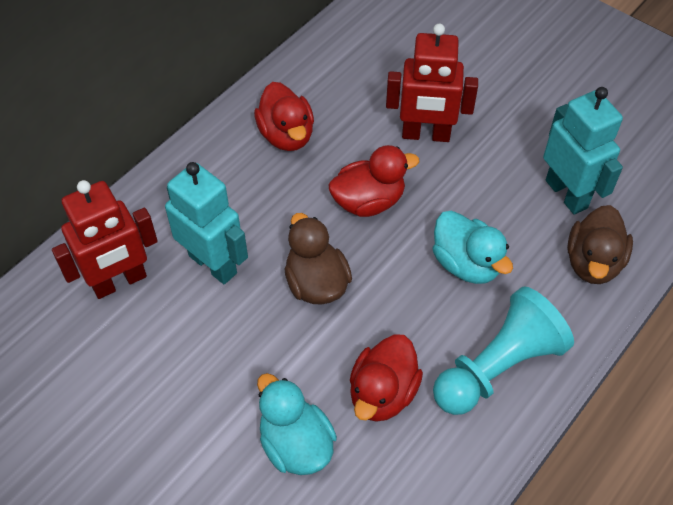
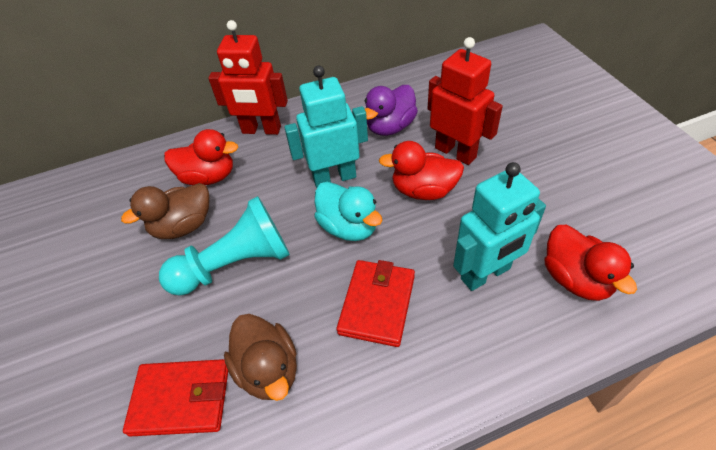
purple duck: 0 -> 1
red wallet: 0 -> 2
turquoise duck: 2 -> 1

